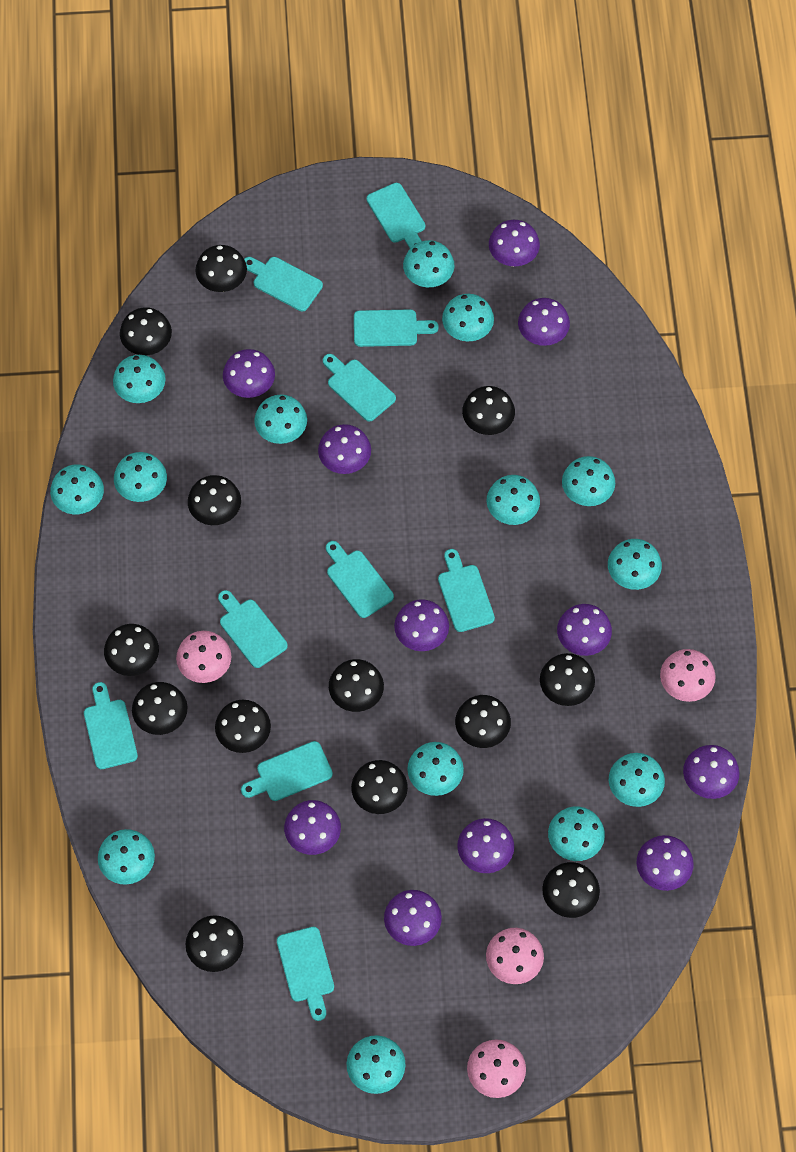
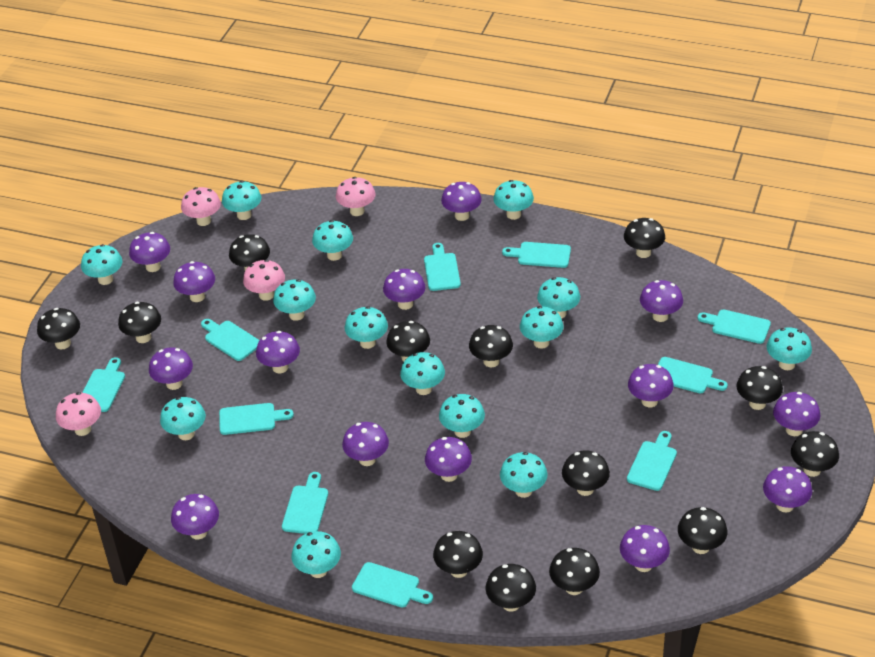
purple mushroom: 11 -> 14

